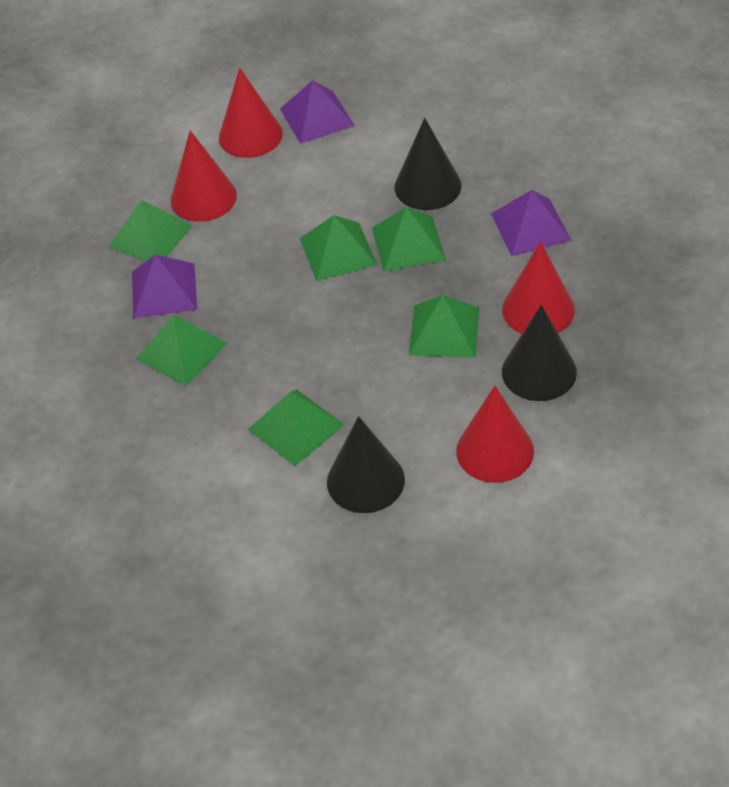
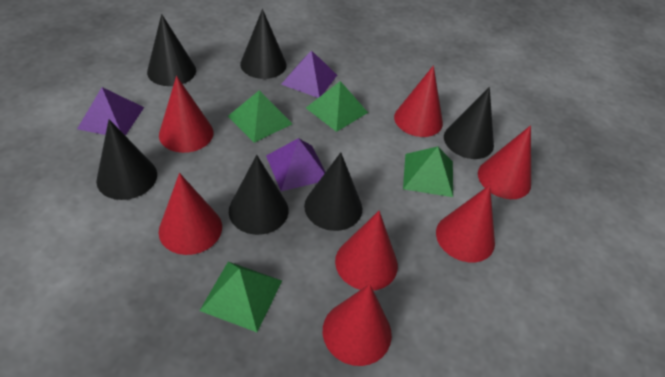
black cone: 3 -> 6
green pyramid: 6 -> 4
red cone: 4 -> 7

